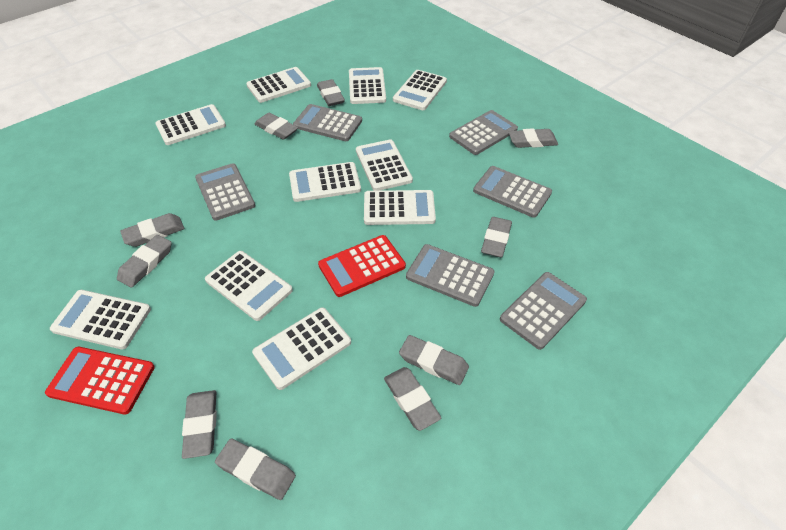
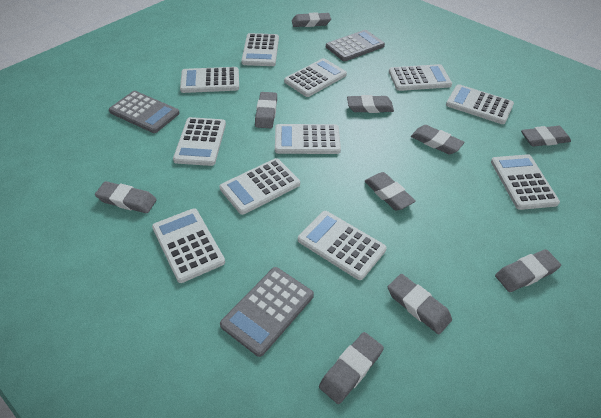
grey calculator: 6 -> 3
red calculator: 2 -> 0
white calculator: 10 -> 11

